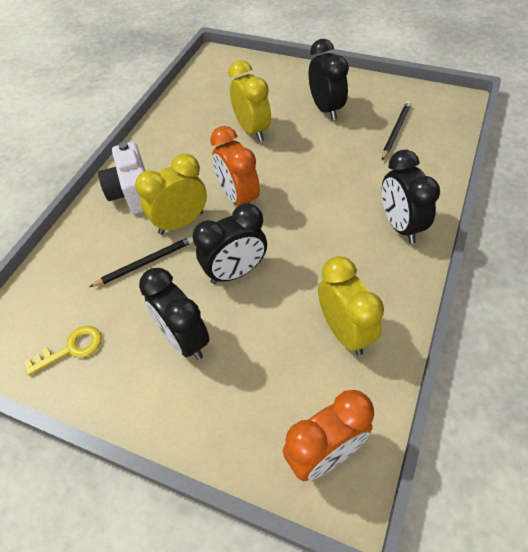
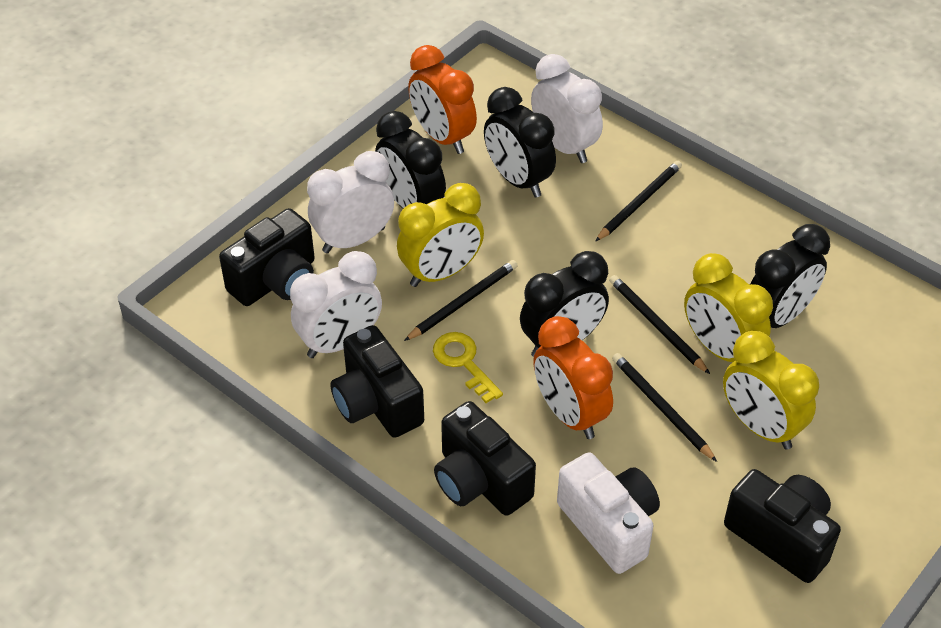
black camera: 0 -> 4
black pencil: 2 -> 4
white clock: 0 -> 3

